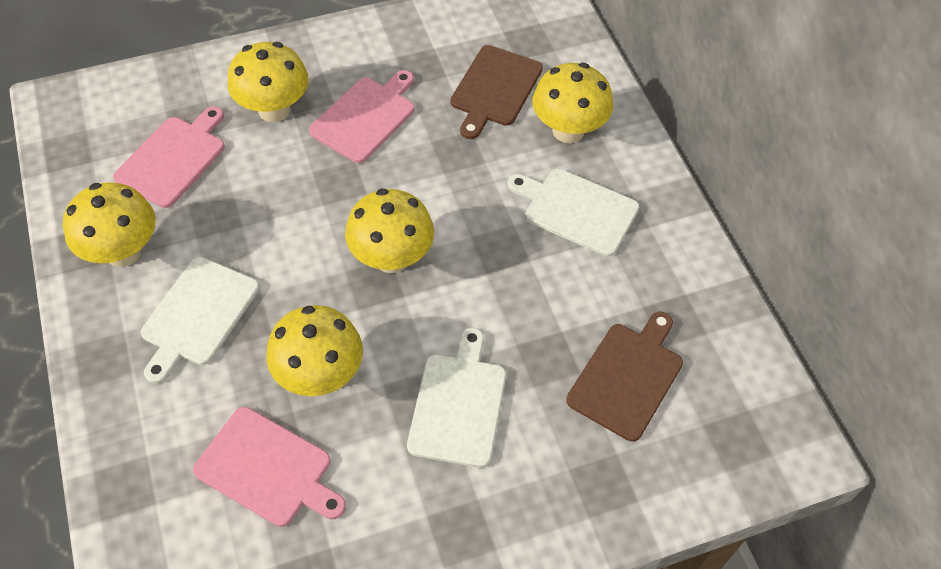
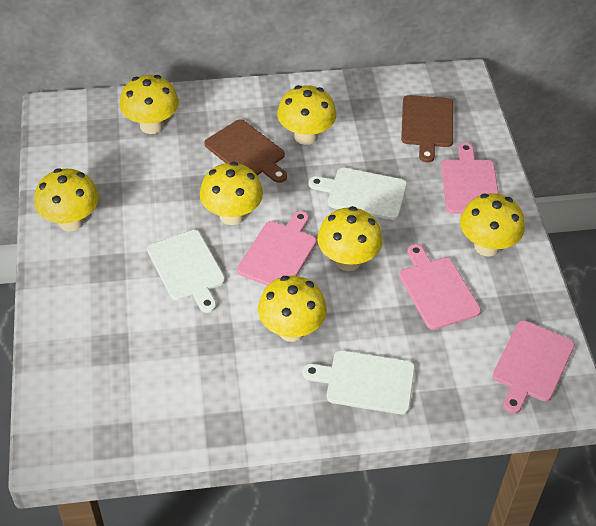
pink cutting board: 3 -> 4
yellow mushroom: 5 -> 7

